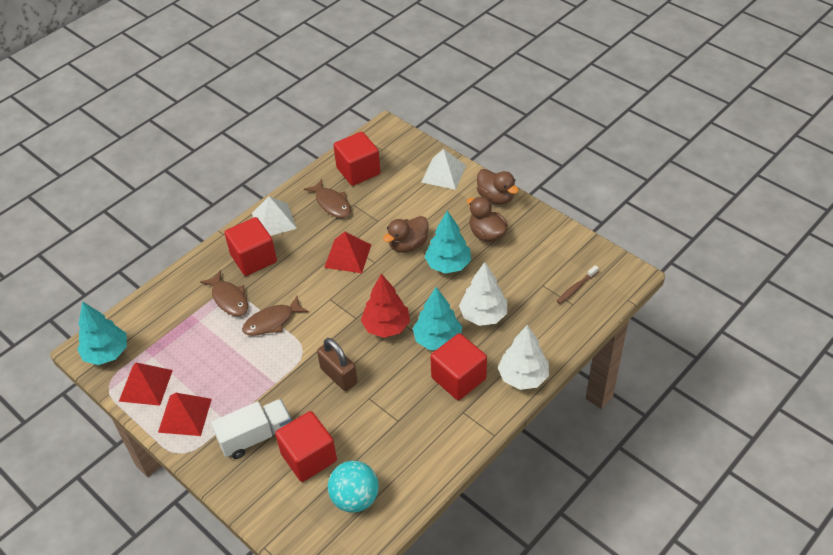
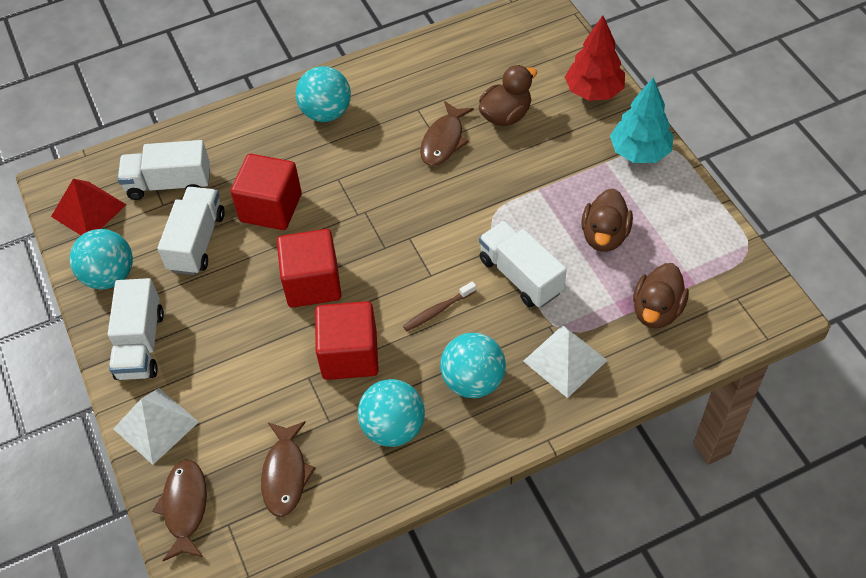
brown padlock: 1 -> 0
red cube: 4 -> 3
red pyramid: 3 -> 1
turquoise ball: 1 -> 4
turquoise tree: 3 -> 1
white tree: 2 -> 0
white truck: 1 -> 4

